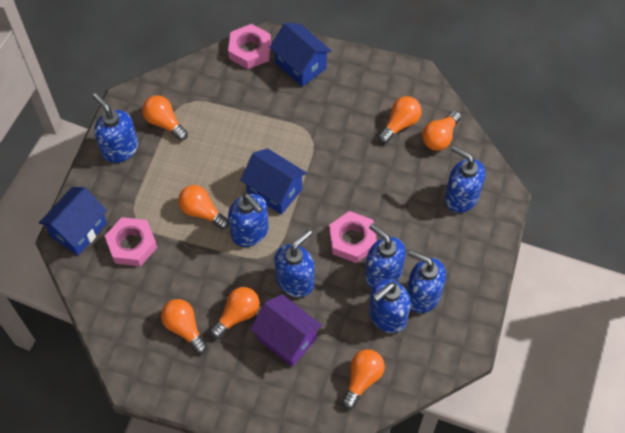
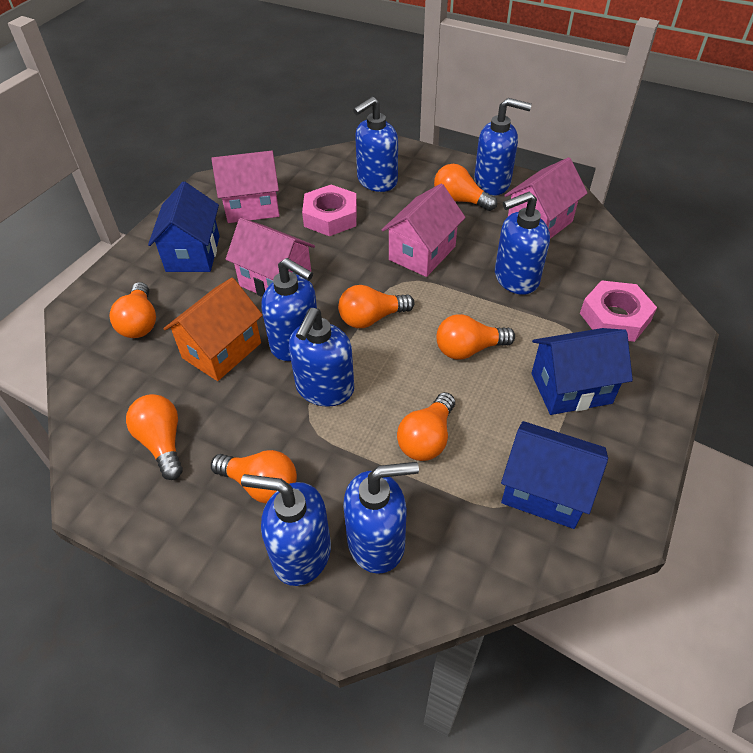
orange house: 0 -> 1
pink house: 0 -> 4
pink nut: 3 -> 2
purple house: 1 -> 0

